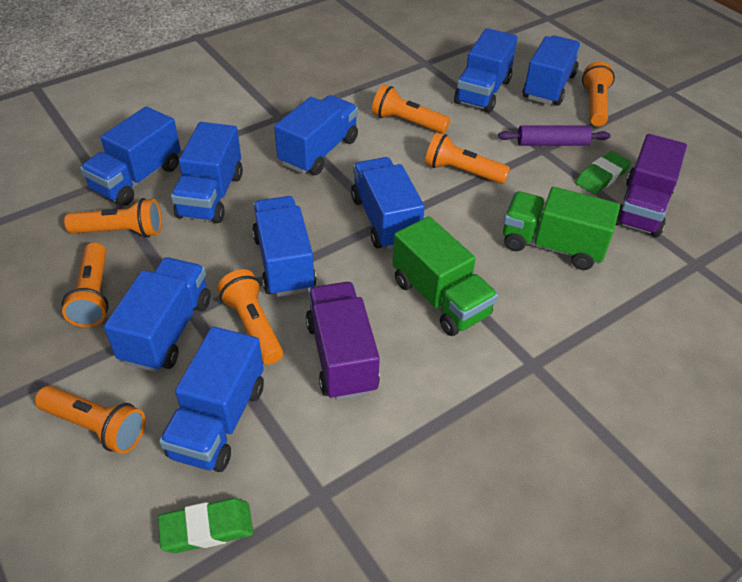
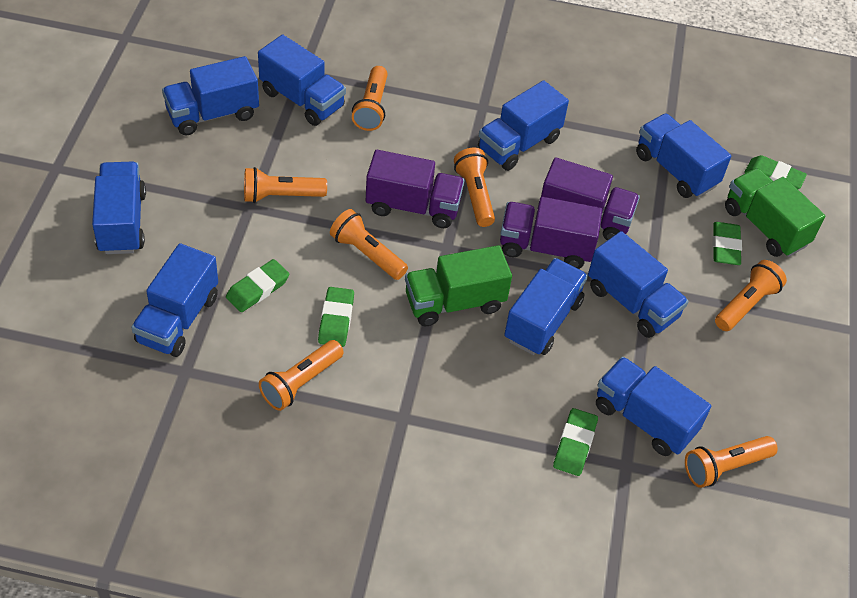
green eraser: 2 -> 5
purple rolling pin: 1 -> 0
purple truck: 2 -> 3

